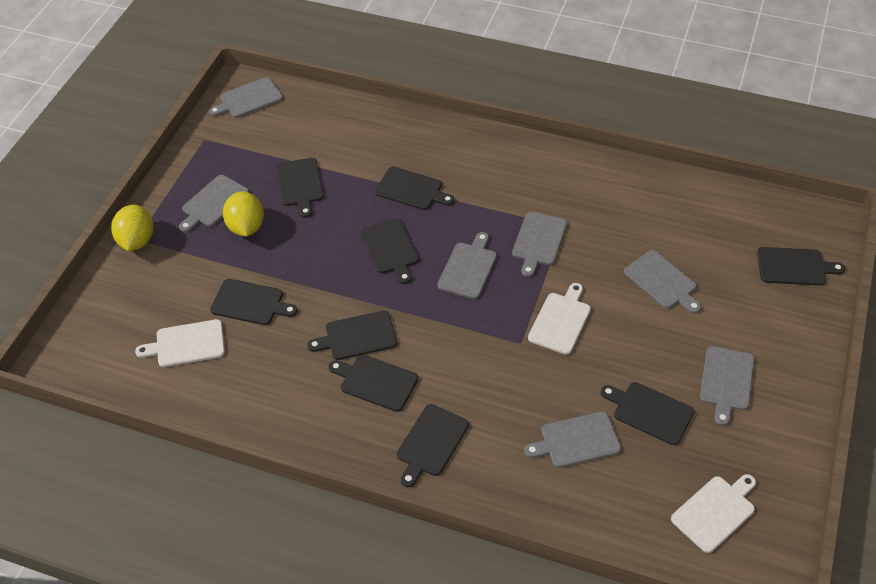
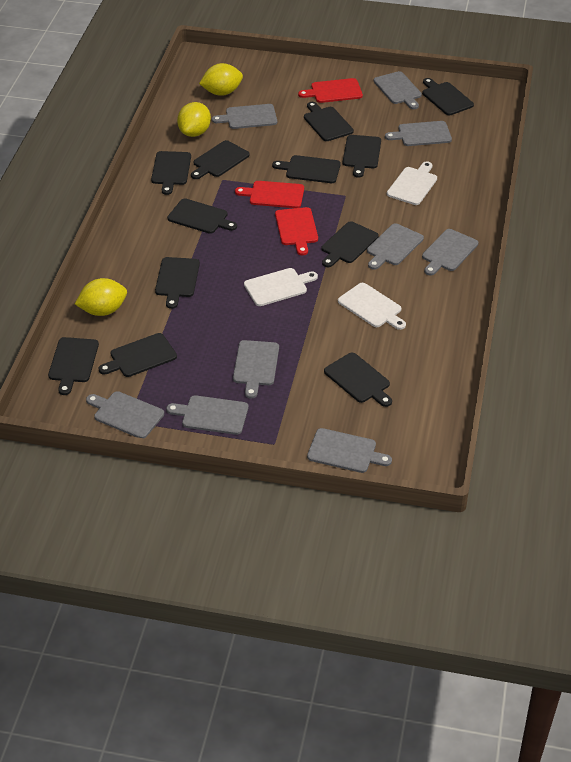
black cutting board: 9 -> 12
grey cutting board: 7 -> 9
red cutting board: 0 -> 3
yellow lemon: 2 -> 3

